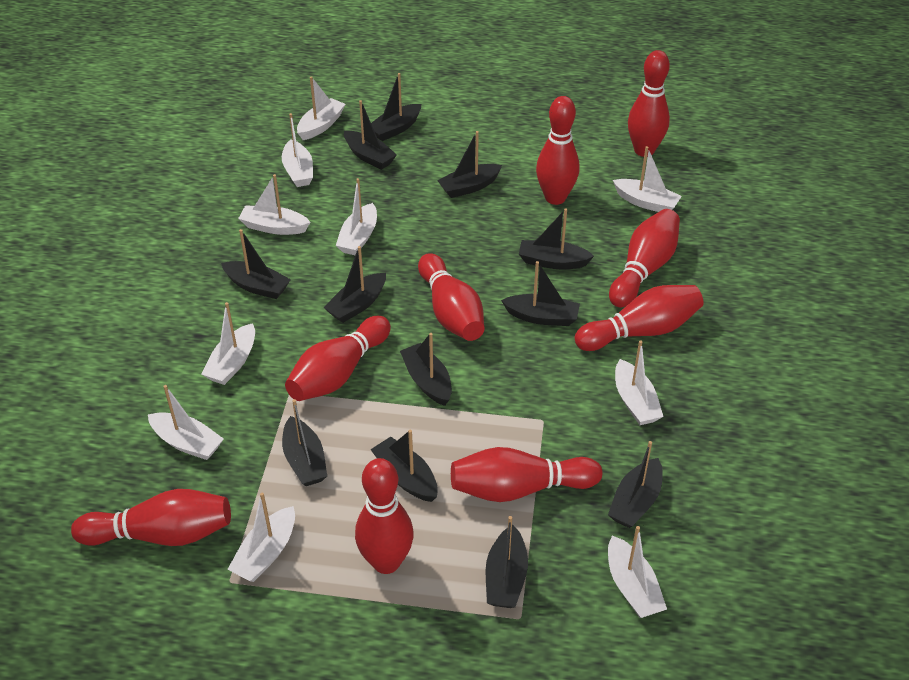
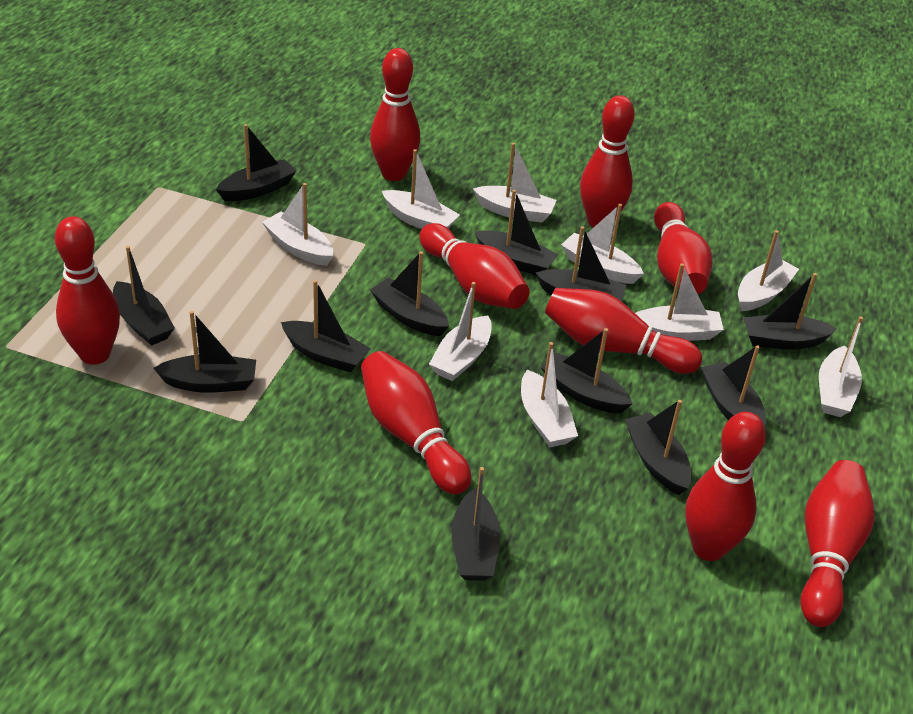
white boat: 10 -> 9

